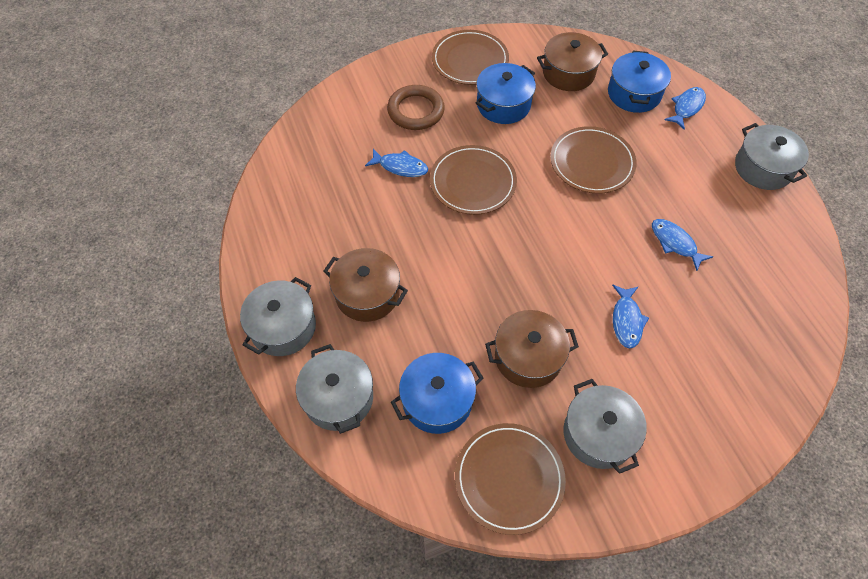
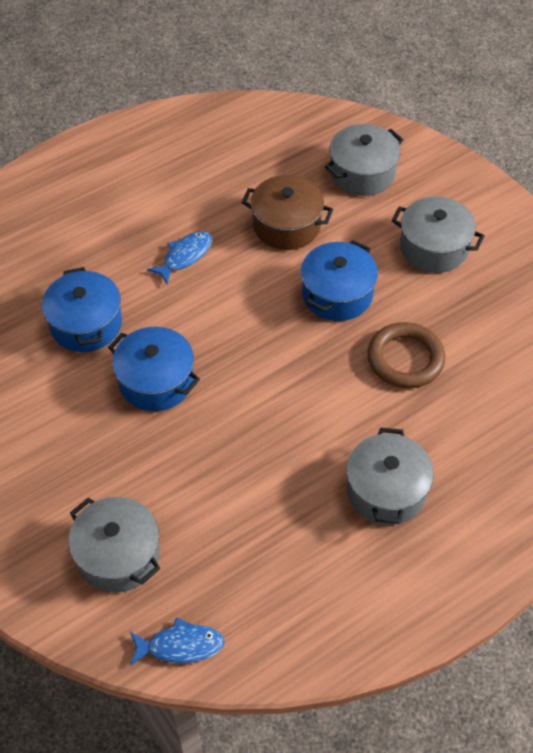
blue fish: 4 -> 2
brown plate: 4 -> 0
brown pot: 3 -> 1

